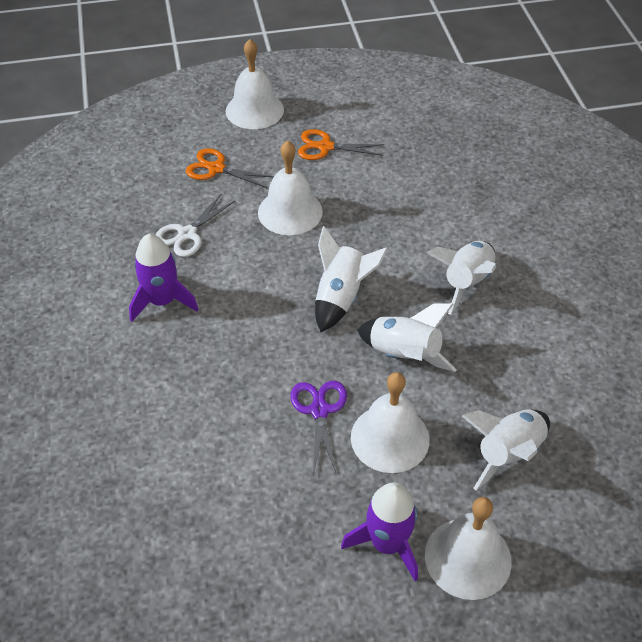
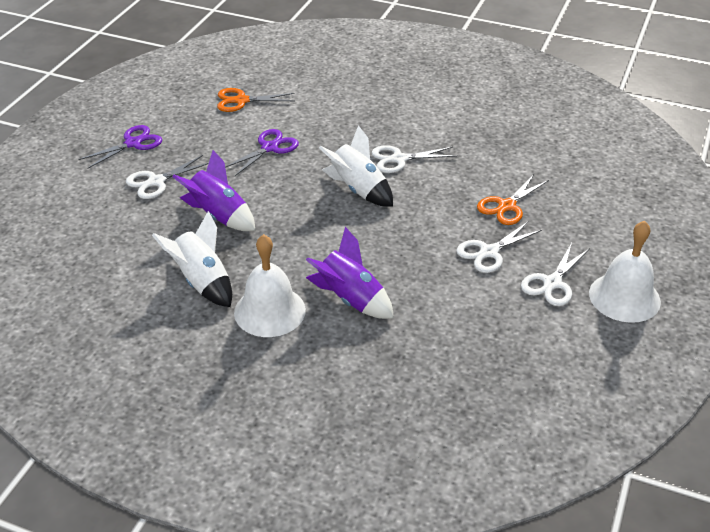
purple scissors: 1 -> 2
white bell: 4 -> 2
white rocket: 4 -> 2
white scissors: 1 -> 4

